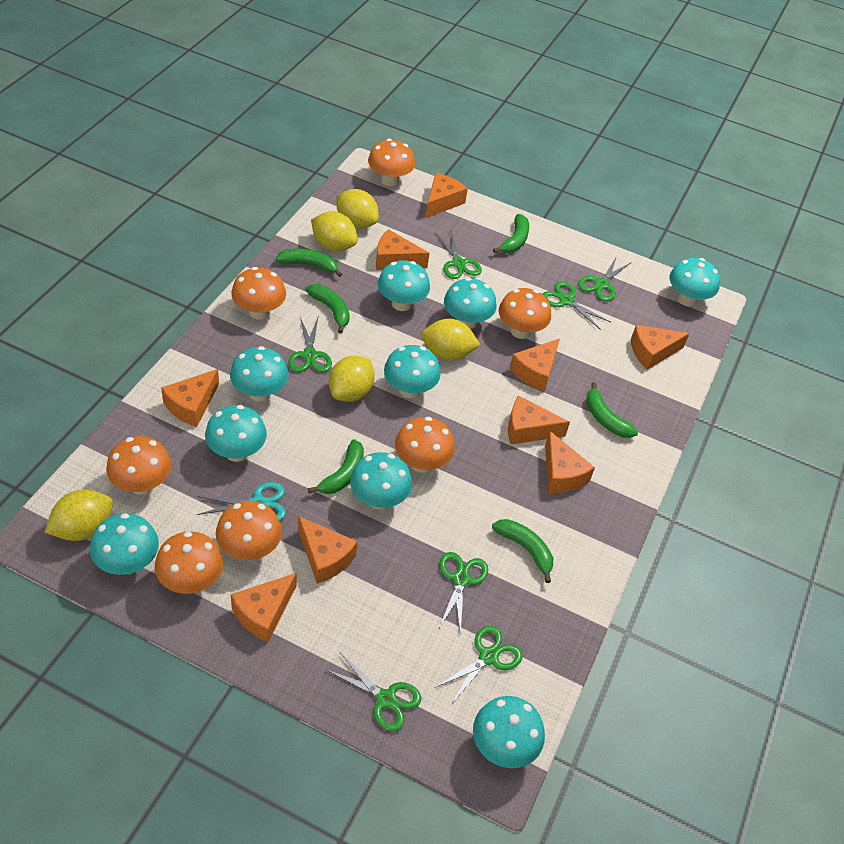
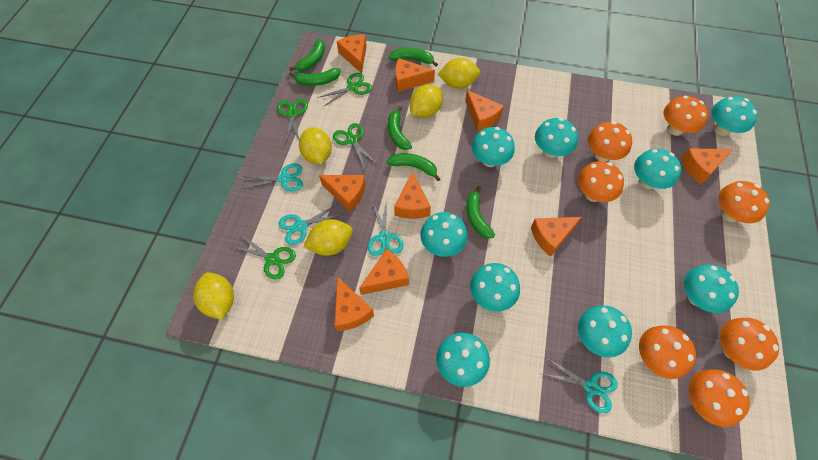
green scissors: 7 -> 4
turquoise scissors: 1 -> 4

